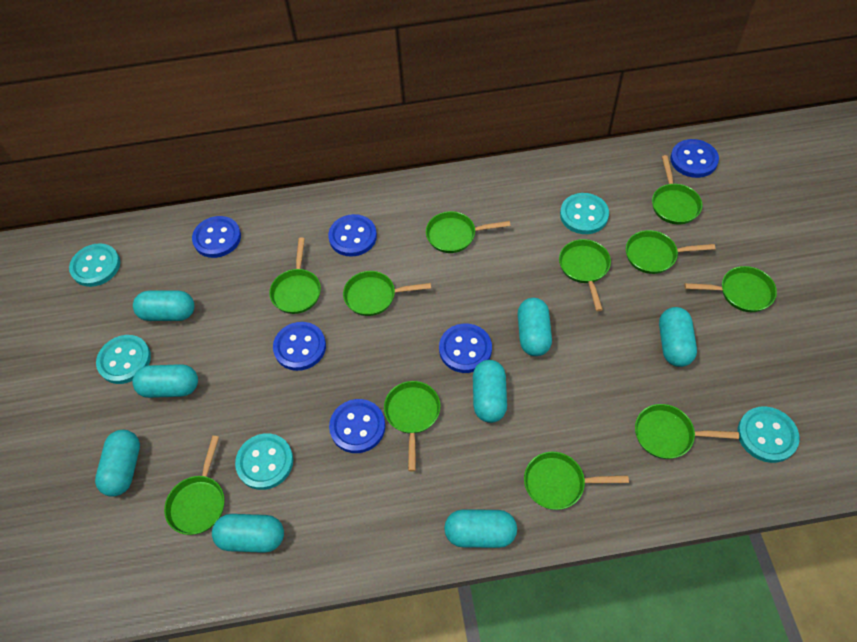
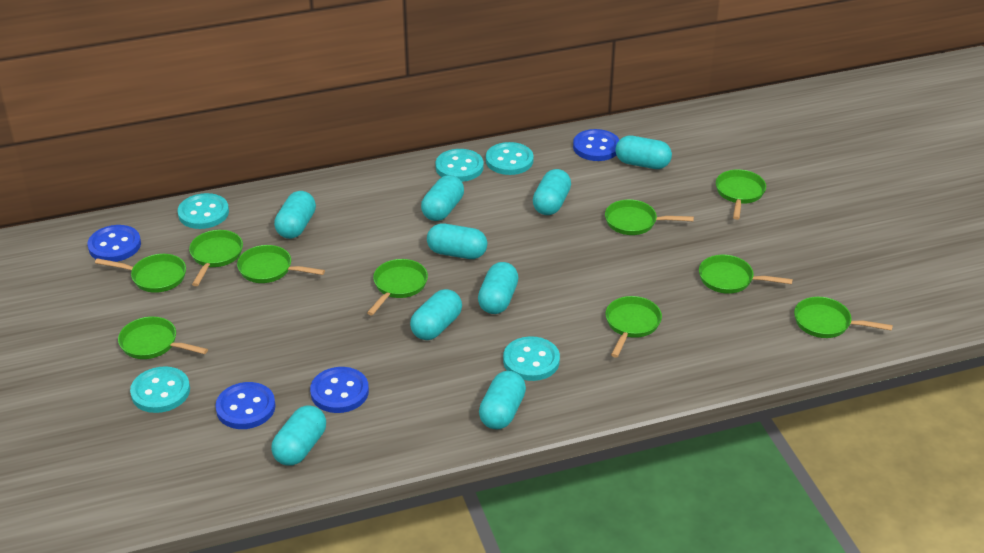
blue button: 6 -> 4
green pan: 11 -> 10
turquoise capsule: 8 -> 9

